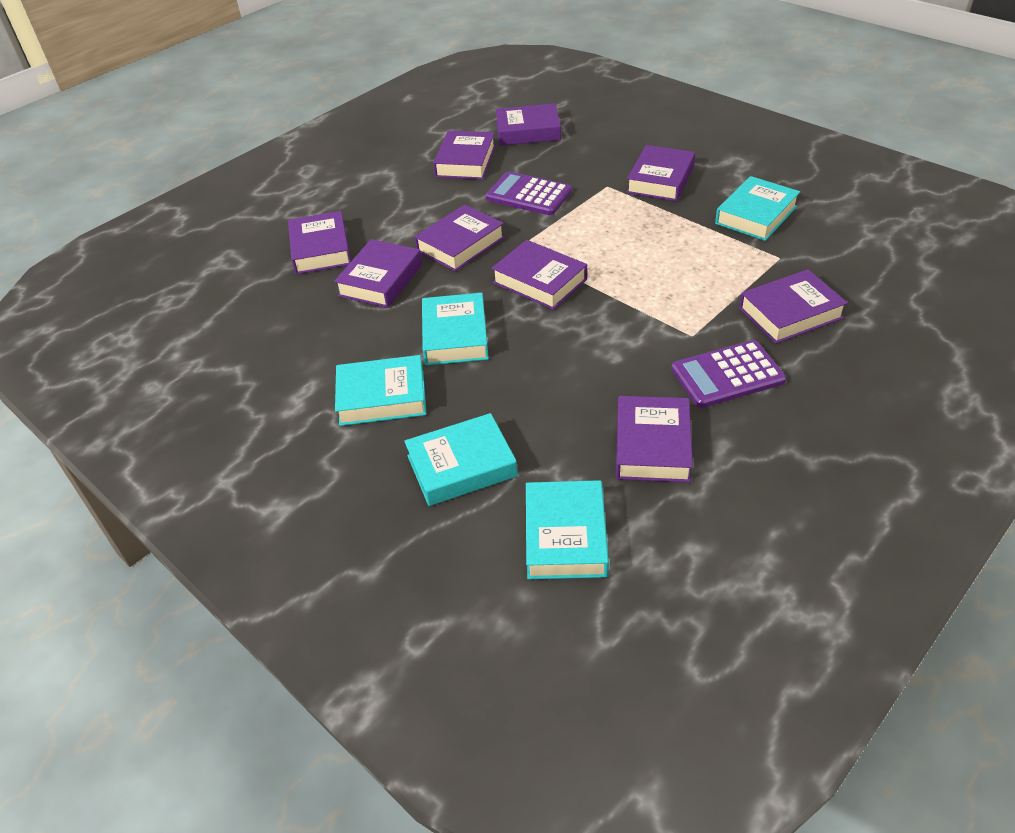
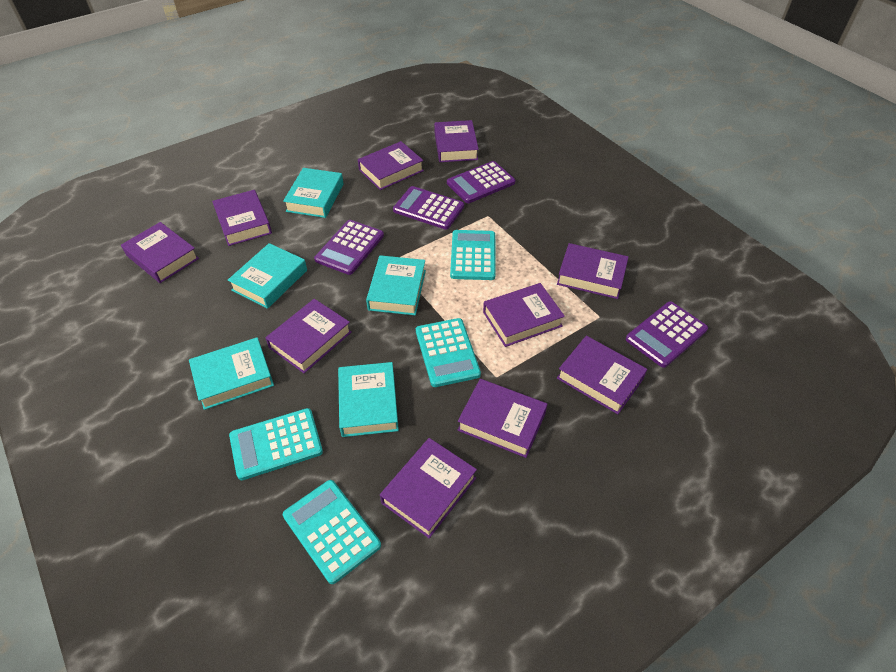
purple book: 9 -> 10
purple calculator: 2 -> 4
turquoise calculator: 0 -> 4

